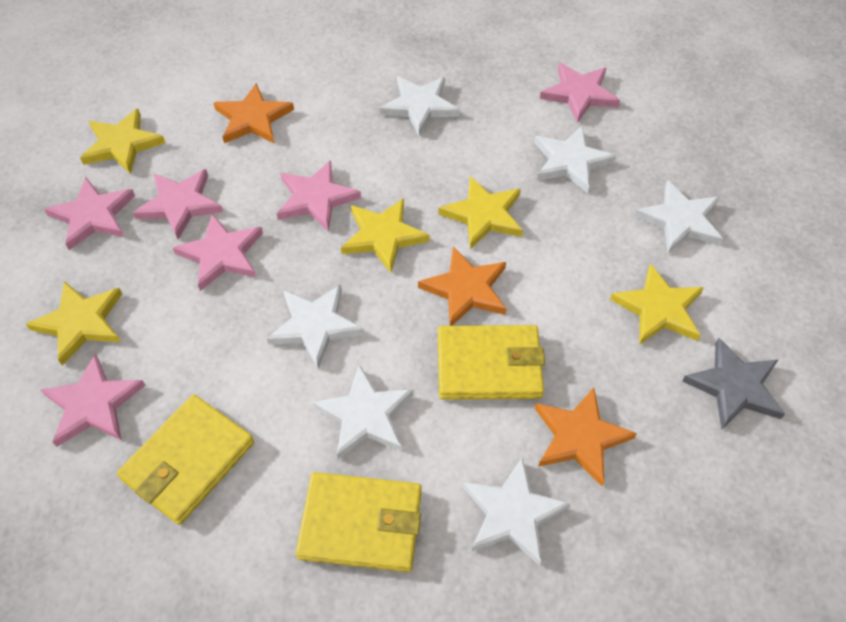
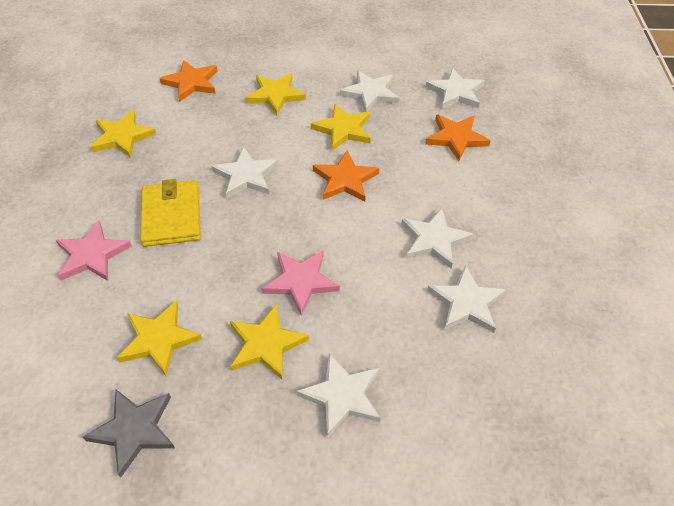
pink star: 6 -> 2
yellow wallet: 3 -> 1

